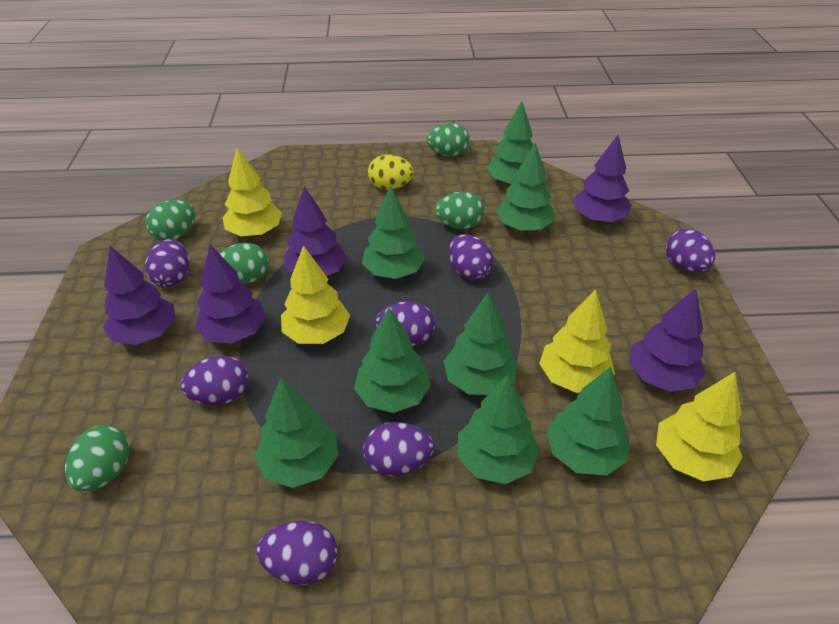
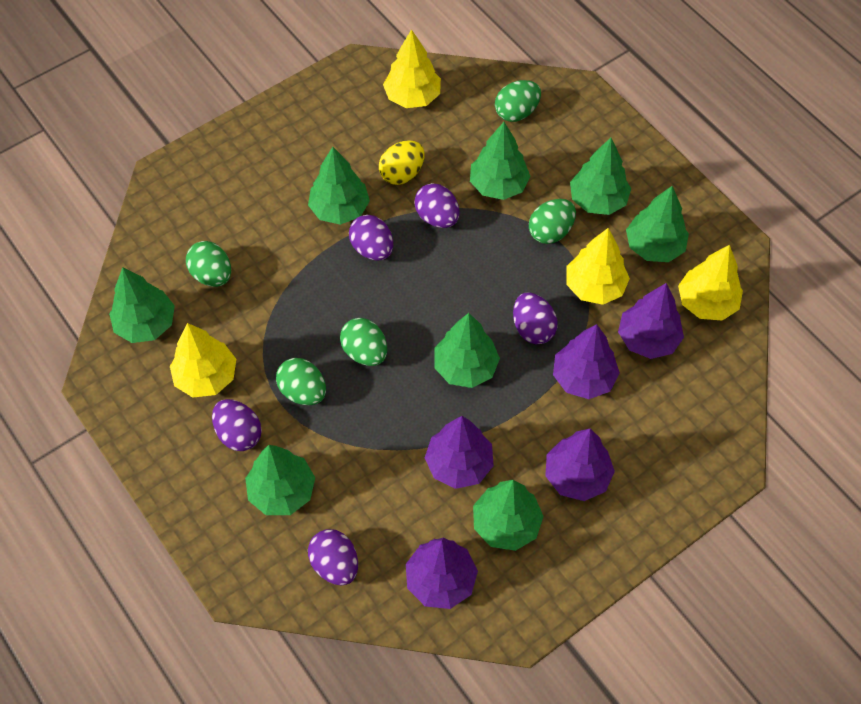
purple egg: 7 -> 5

